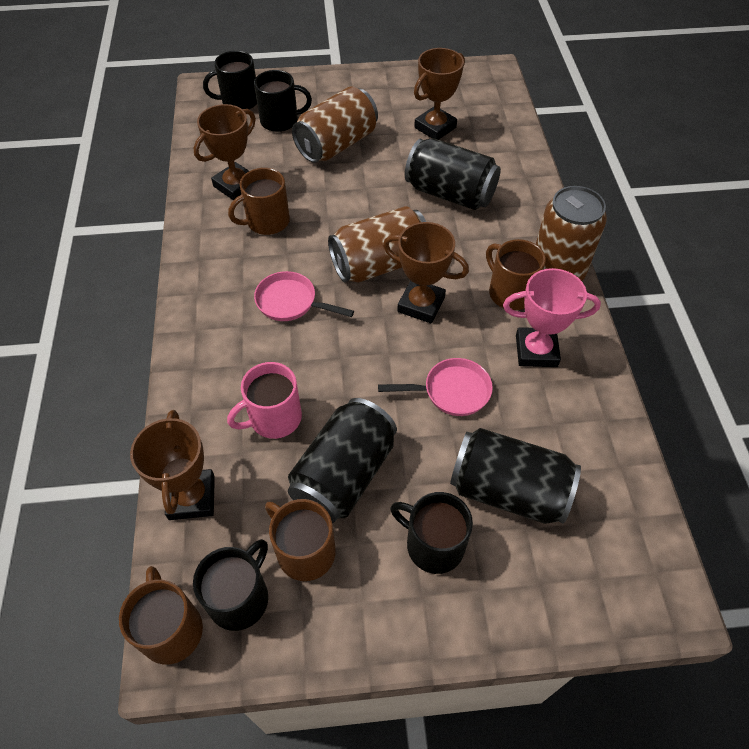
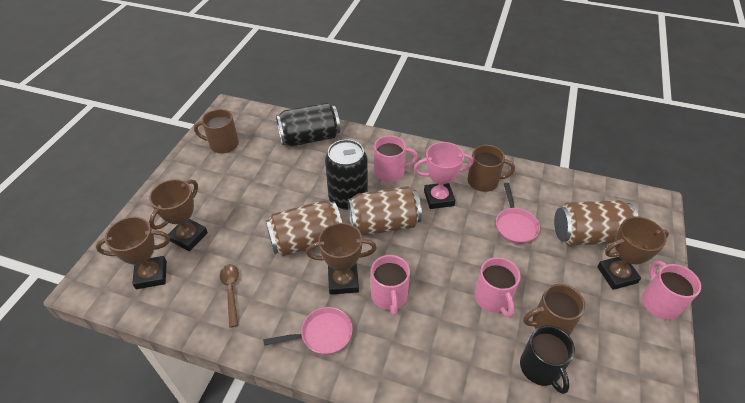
black can: 3 -> 2
black mug: 4 -> 1
brown mug: 4 -> 3
brown spoon: 0 -> 1
pink mug: 1 -> 4

